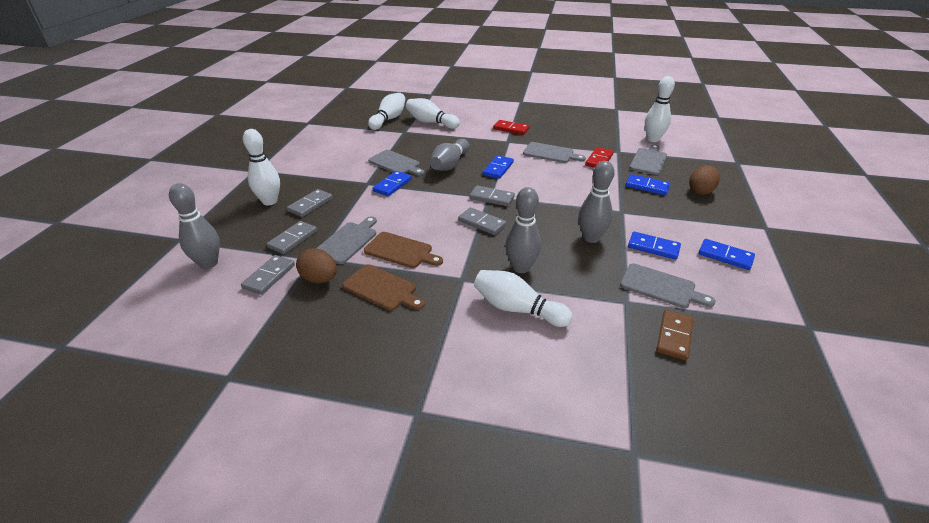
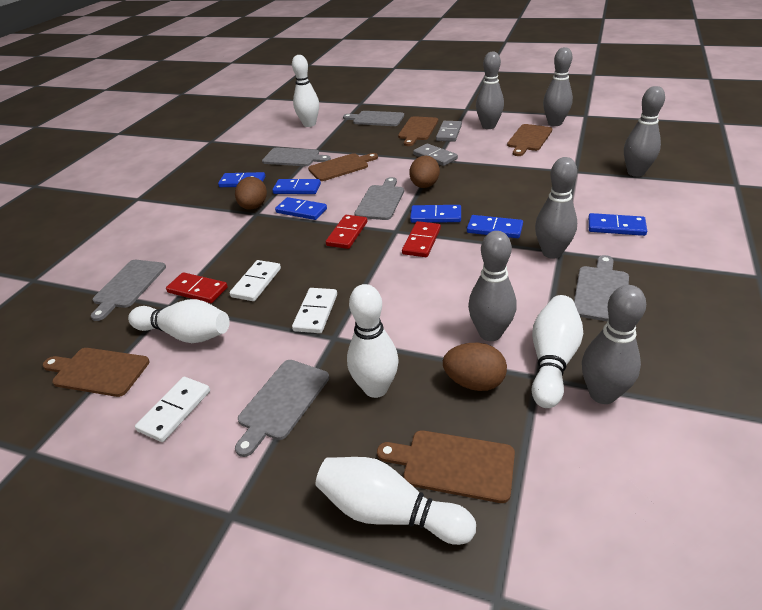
blue domino: 5 -> 6
brown cutting board: 2 -> 5
brown domino: 1 -> 0
brown egg: 2 -> 3
grey bowling pin: 4 -> 6
grey cutting board: 5 -> 6
grey domino: 5 -> 2
red domino: 2 -> 3
white domino: 0 -> 3

